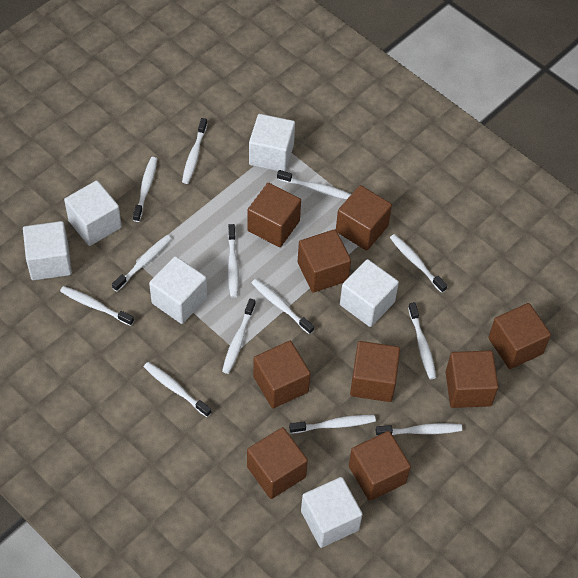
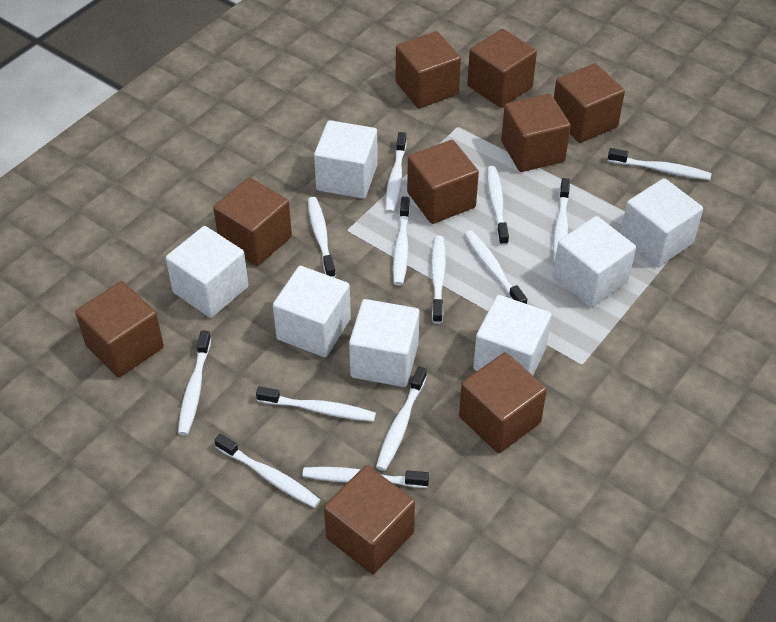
white cube: 6 -> 7

